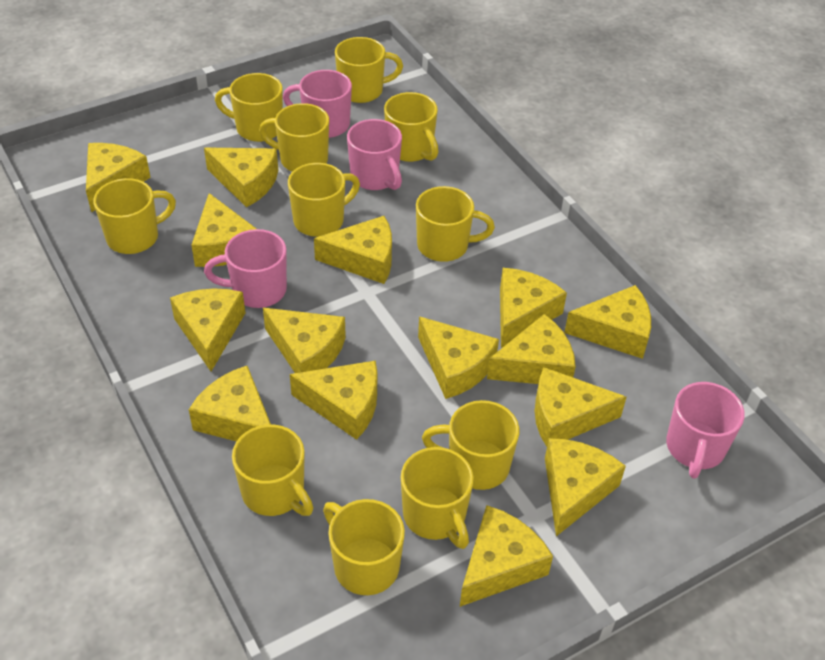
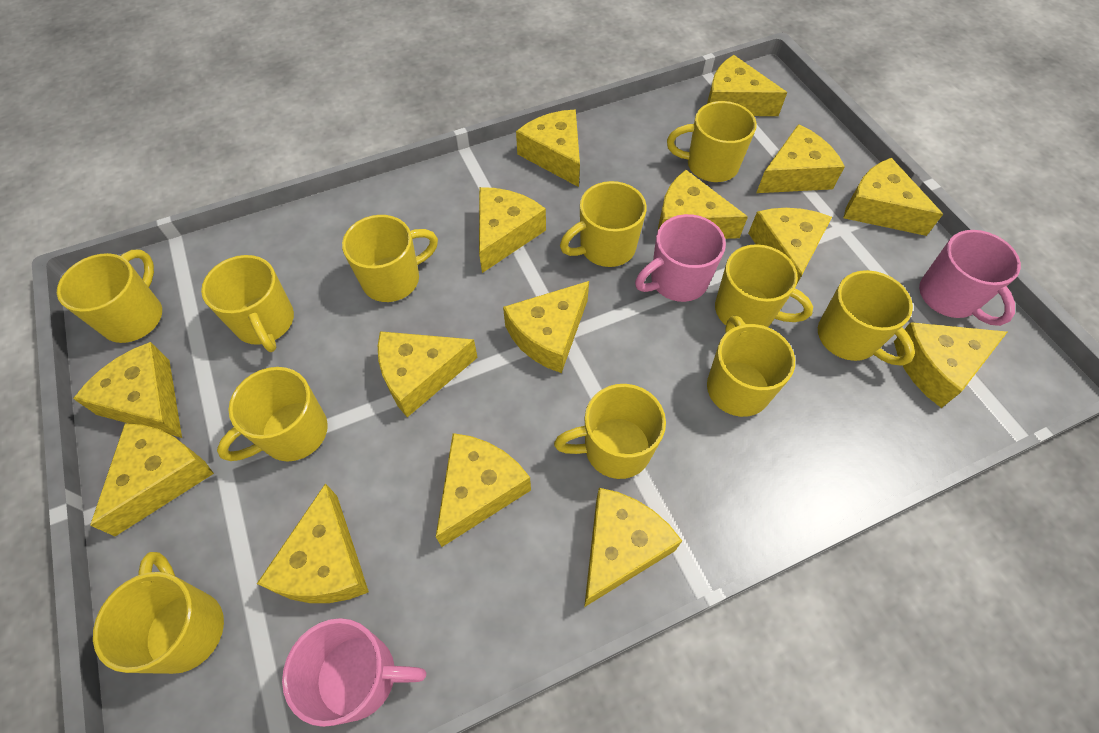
pink mug: 4 -> 3

